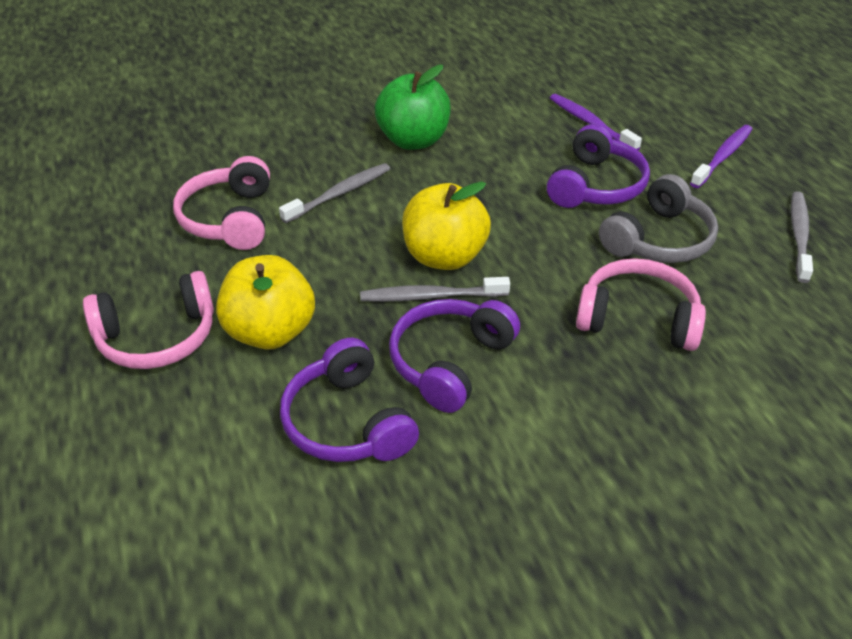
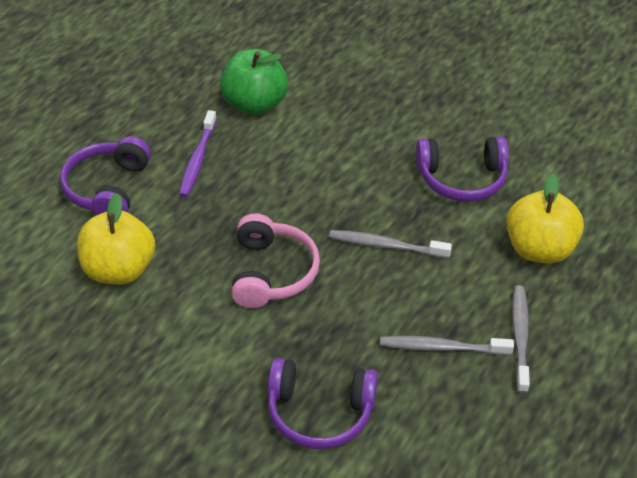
grey headphones: 1 -> 0
pink headphones: 3 -> 1
purple toothbrush: 2 -> 1

